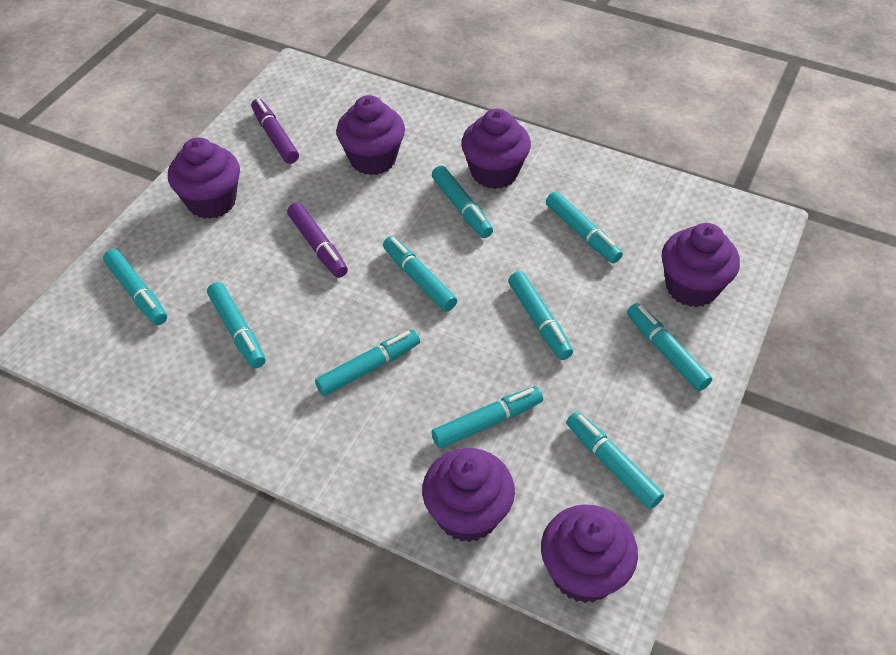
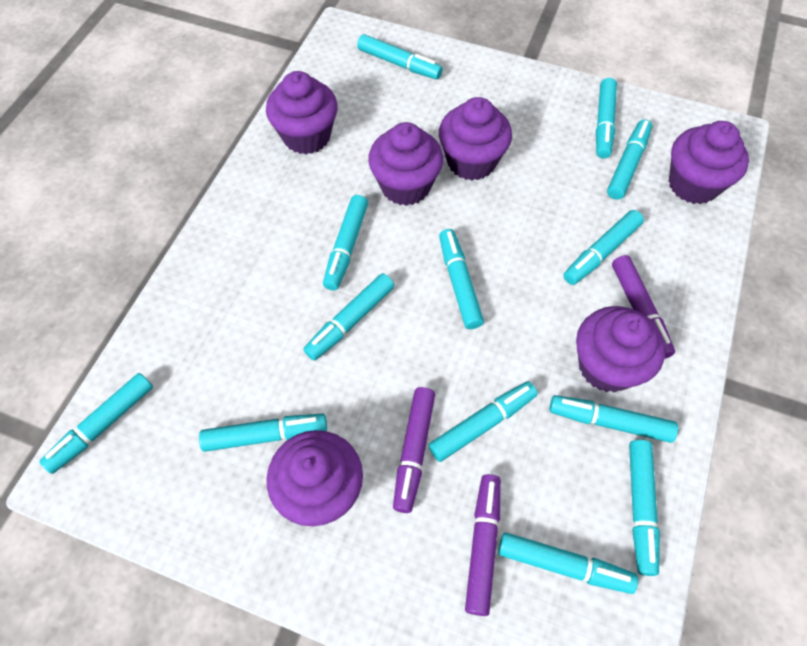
purple marker: 2 -> 3
turquoise marker: 10 -> 13

